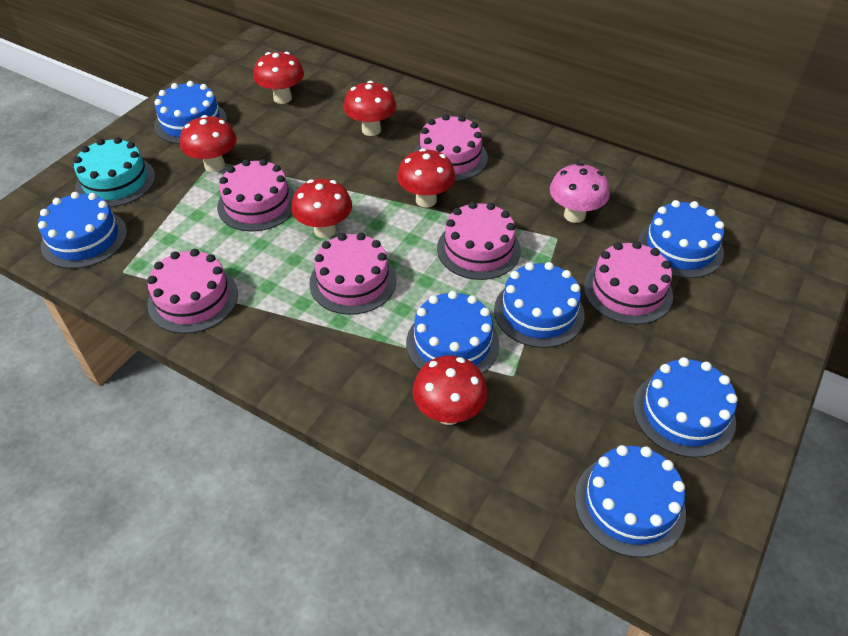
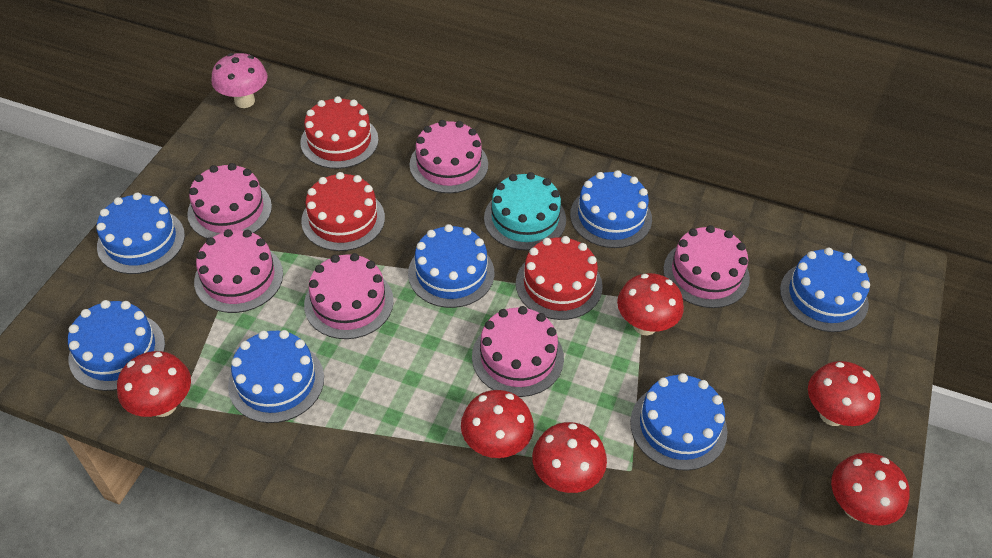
red cake: 0 -> 3

